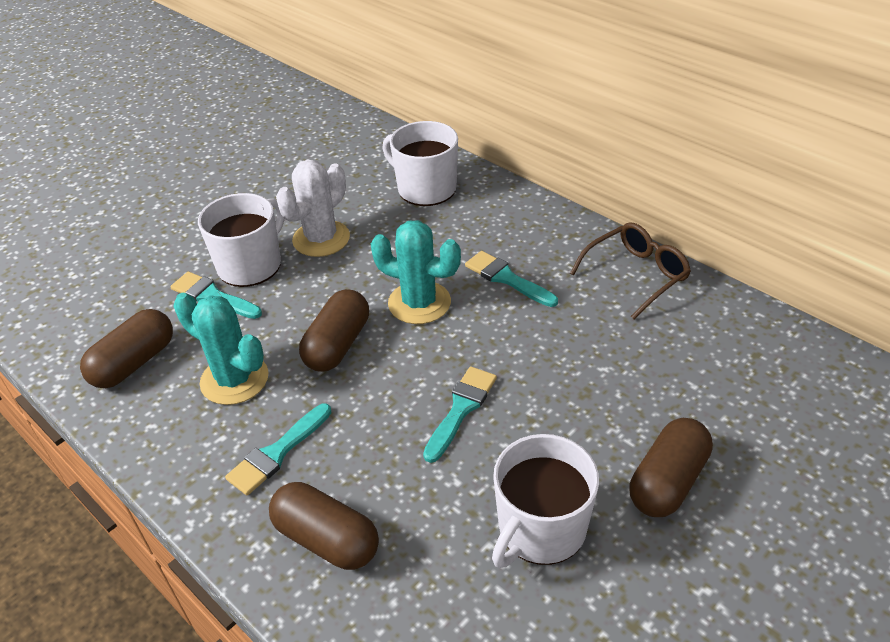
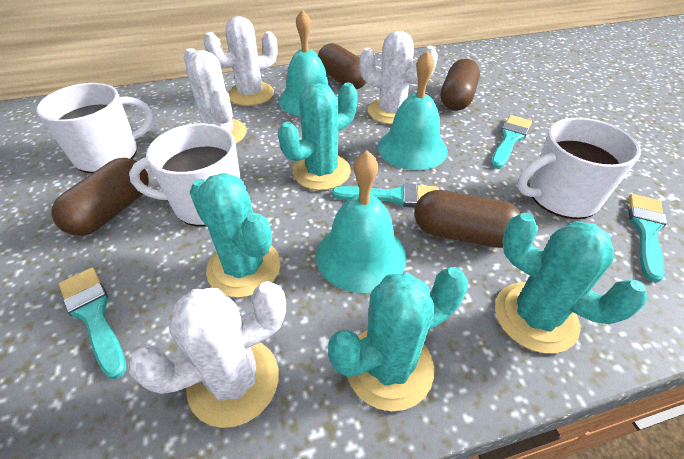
brown glasses: 1 -> 0
turquoise bell: 0 -> 3
turquoise cactus: 2 -> 4
white cactus: 1 -> 4

